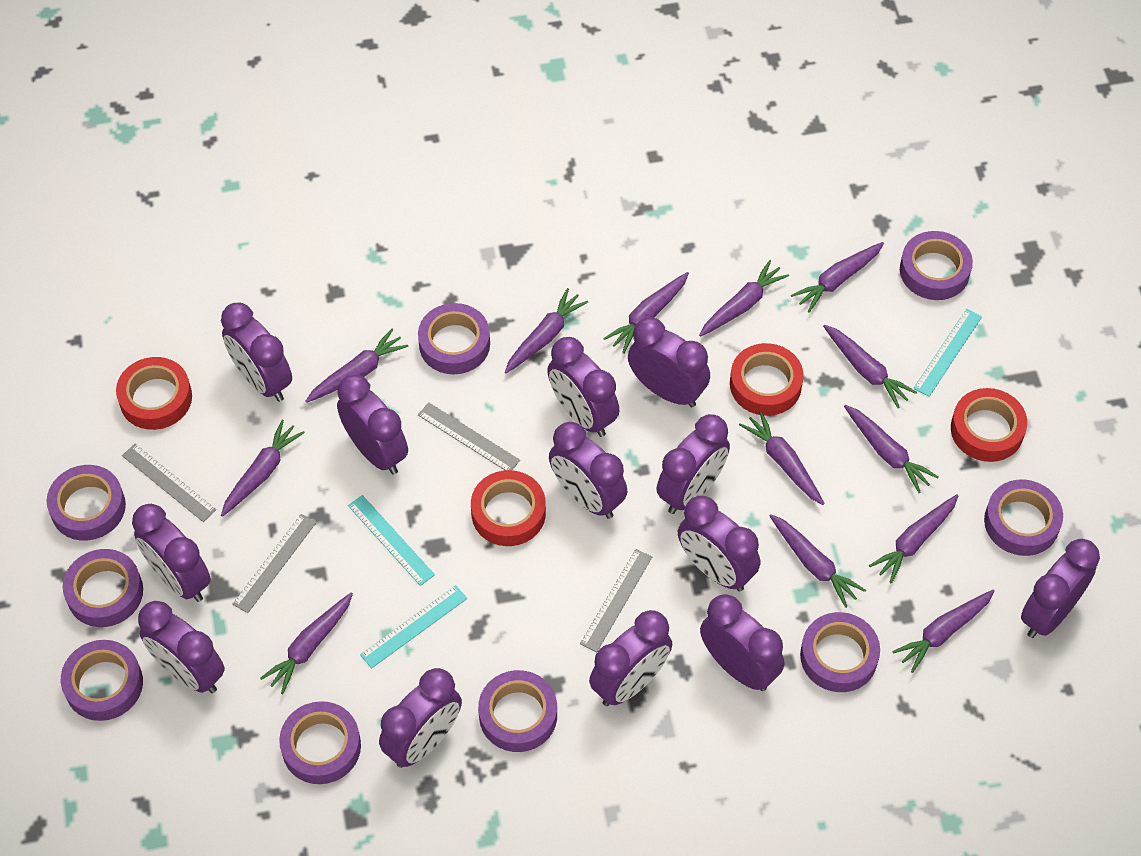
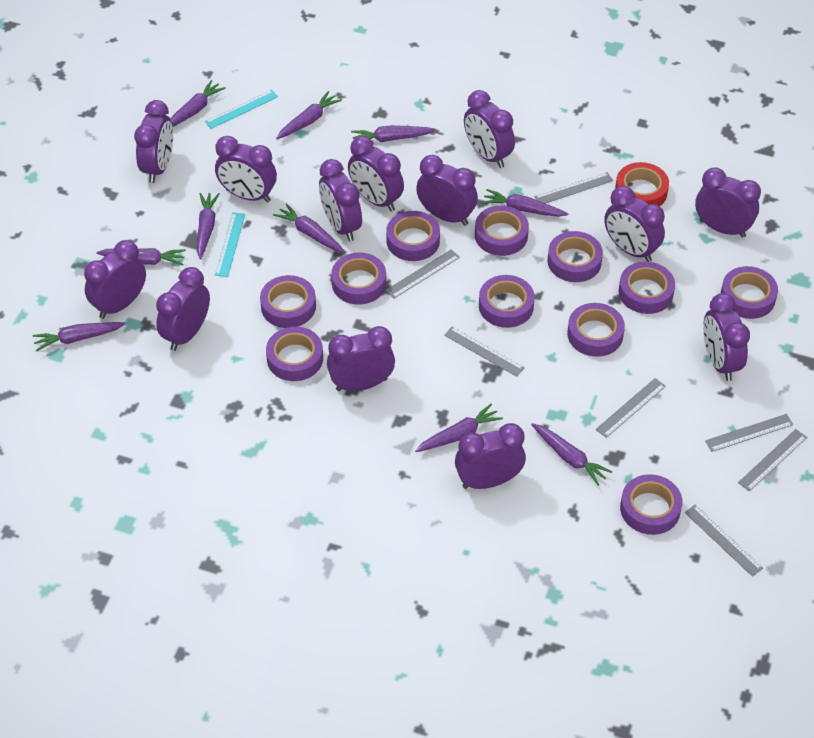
grey ruler: 4 -> 7
purple carrot: 13 -> 10
purple tape: 9 -> 11
red tape: 4 -> 1
turquoise ruler: 3 -> 2

